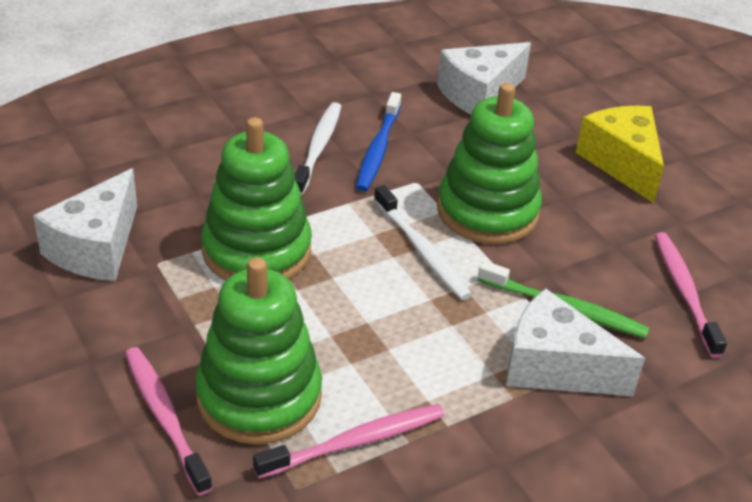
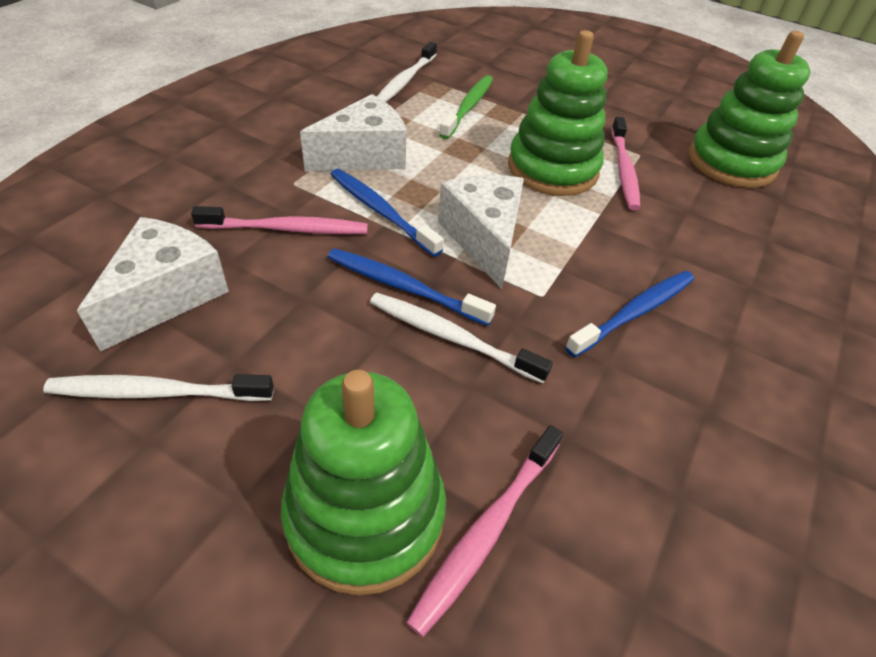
blue toothbrush: 1 -> 3
white toothbrush: 2 -> 3
yellow cheese: 1 -> 0

